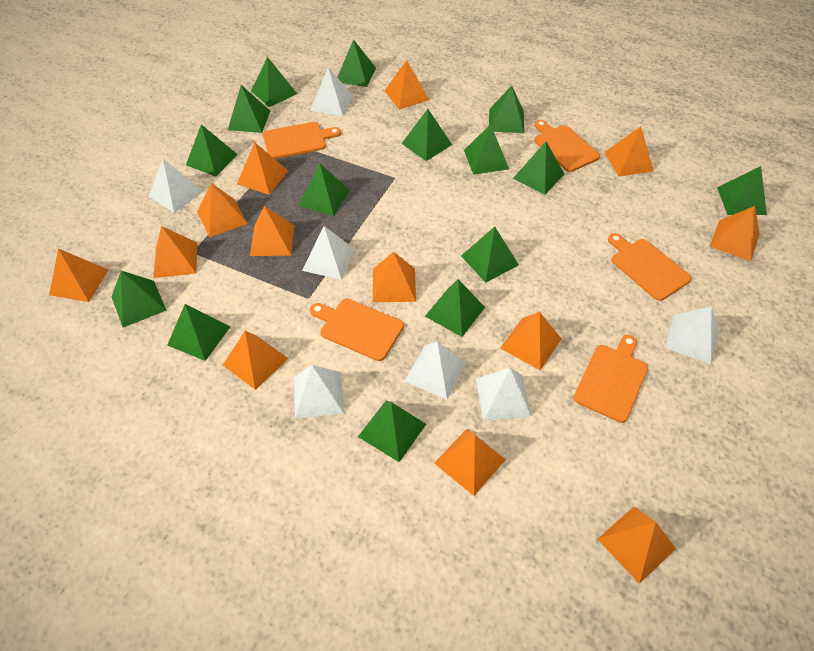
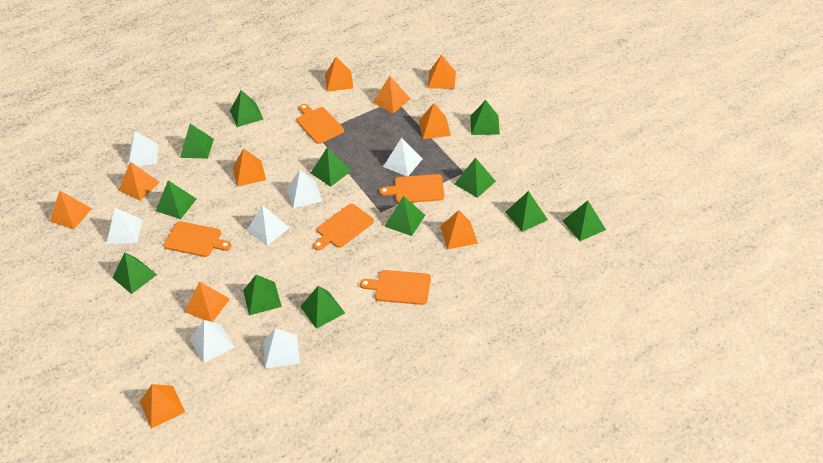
green pyramid: 15 -> 12
orange pyramid: 13 -> 10

